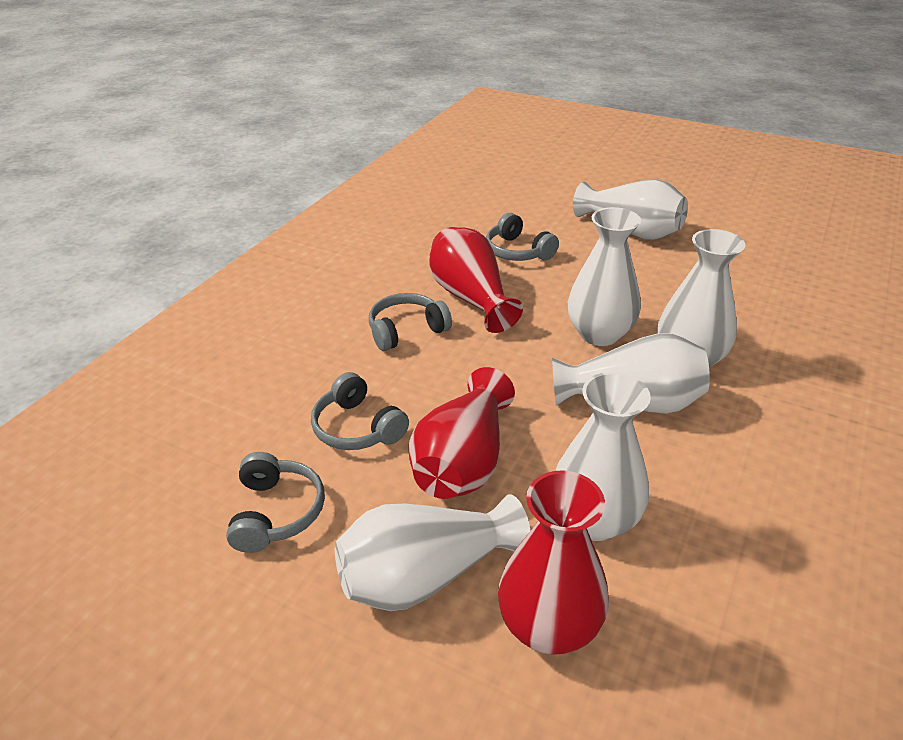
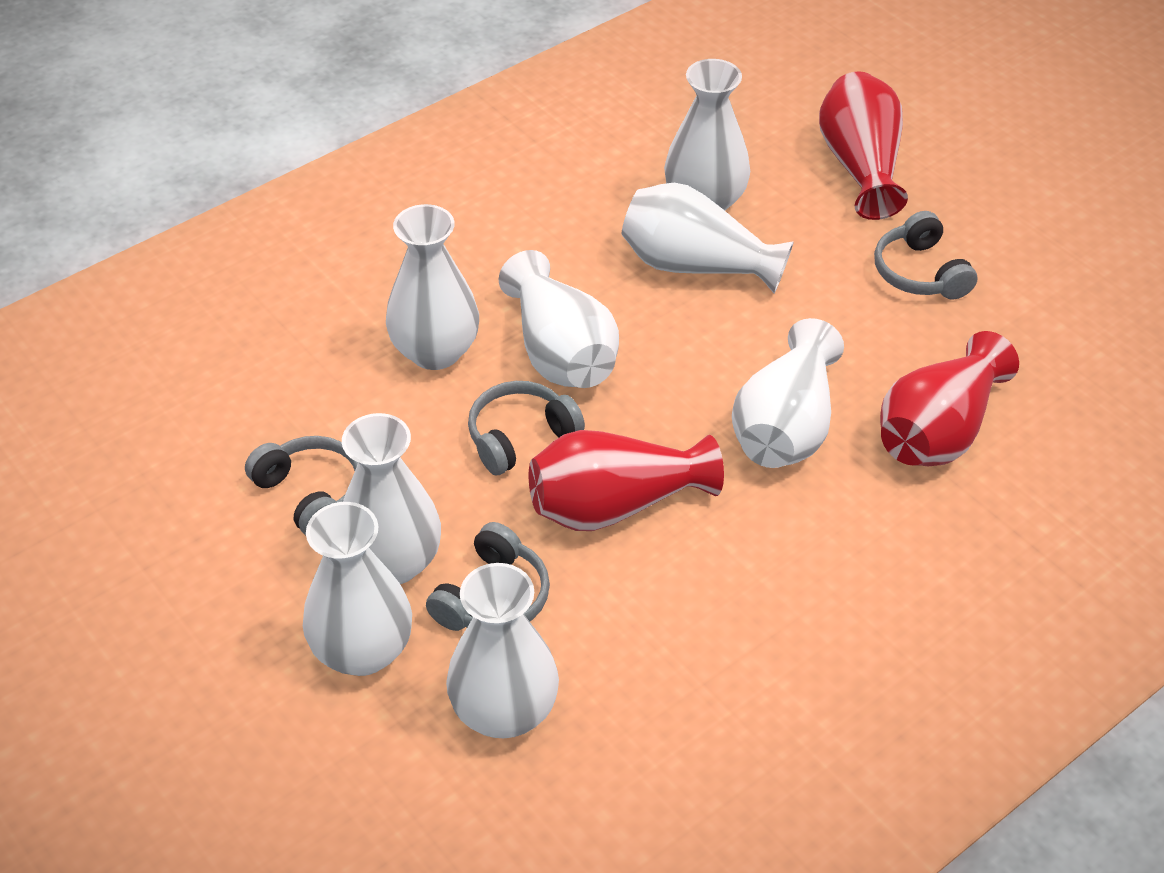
white vase: 6 -> 8

